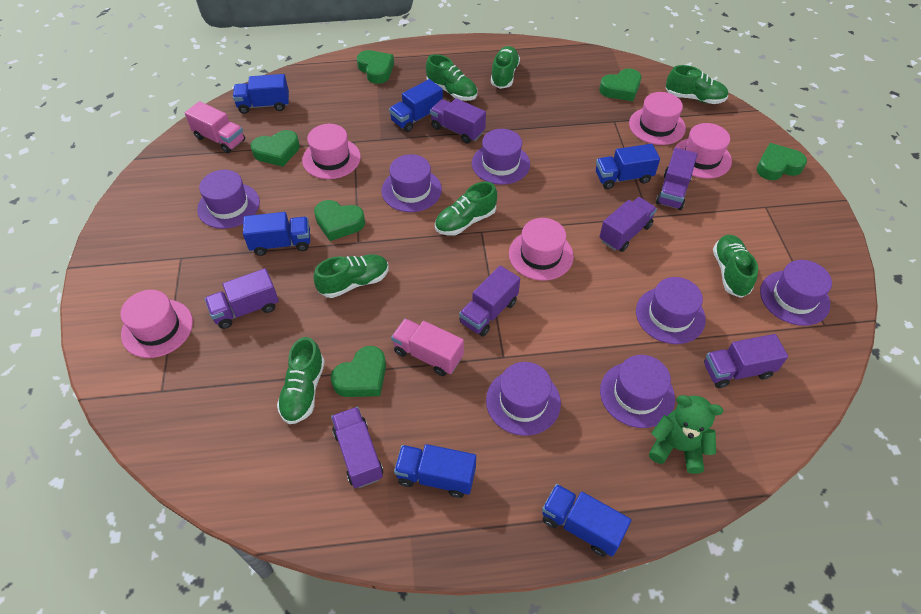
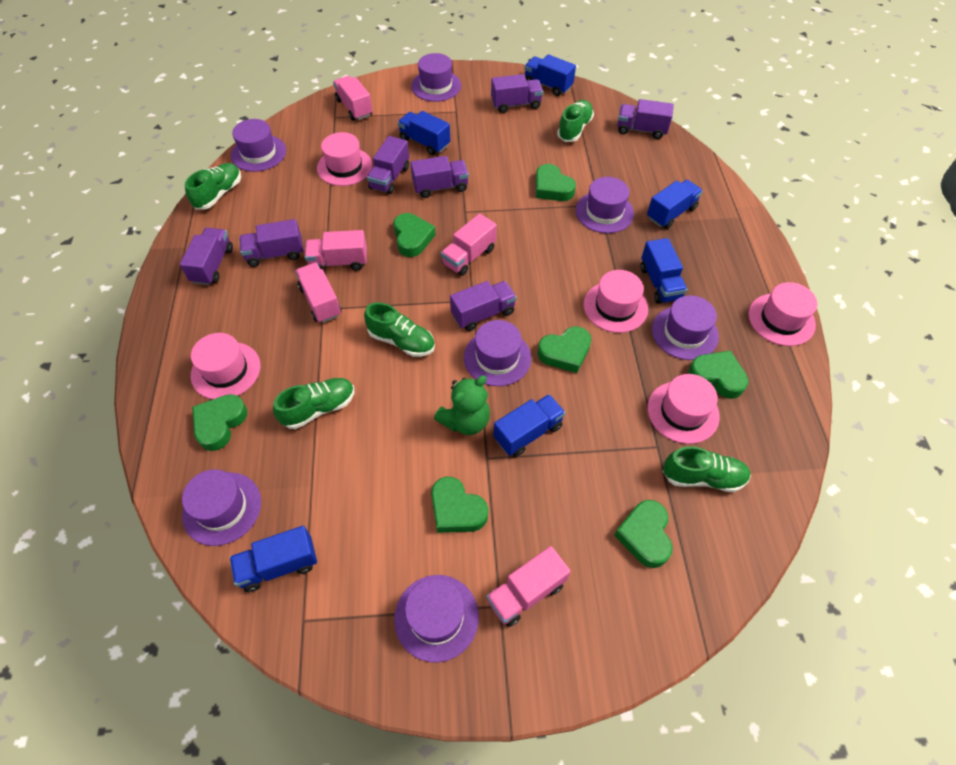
green heart: 6 -> 7
green shoe: 7 -> 5
pink truck: 2 -> 5

